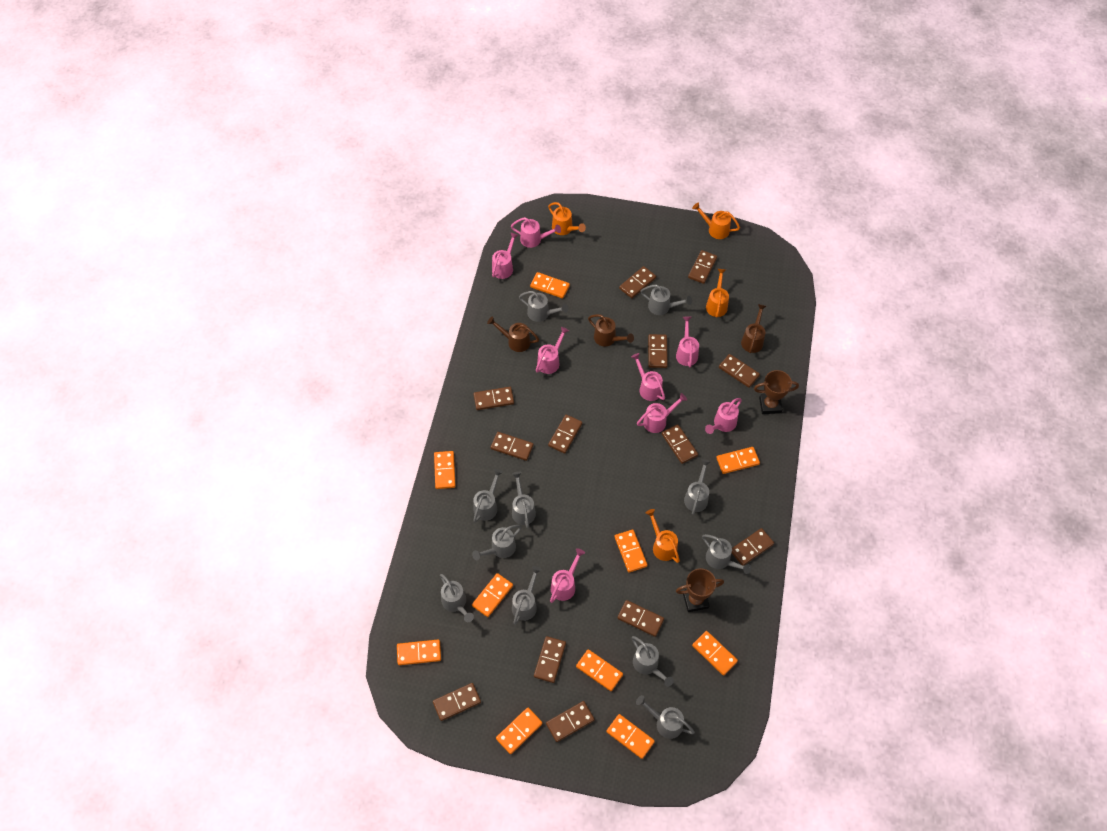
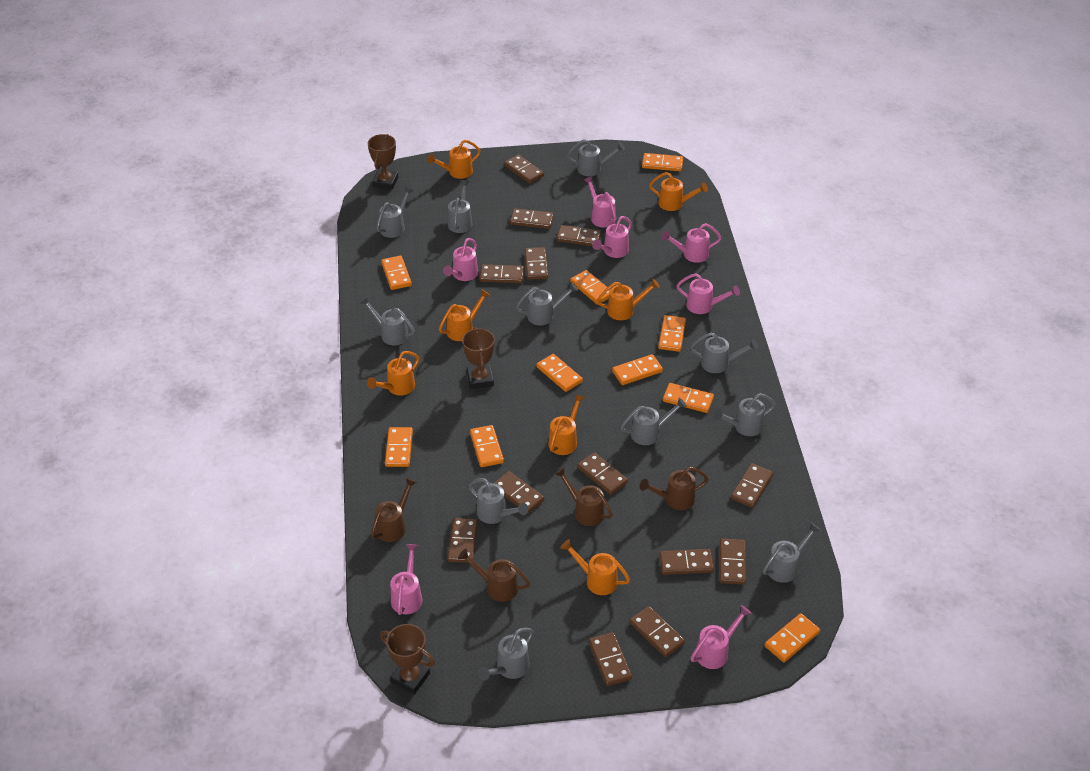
brown trophy: 2 -> 3
brown watering can: 3 -> 4
orange watering can: 4 -> 7
pink watering can: 8 -> 7

